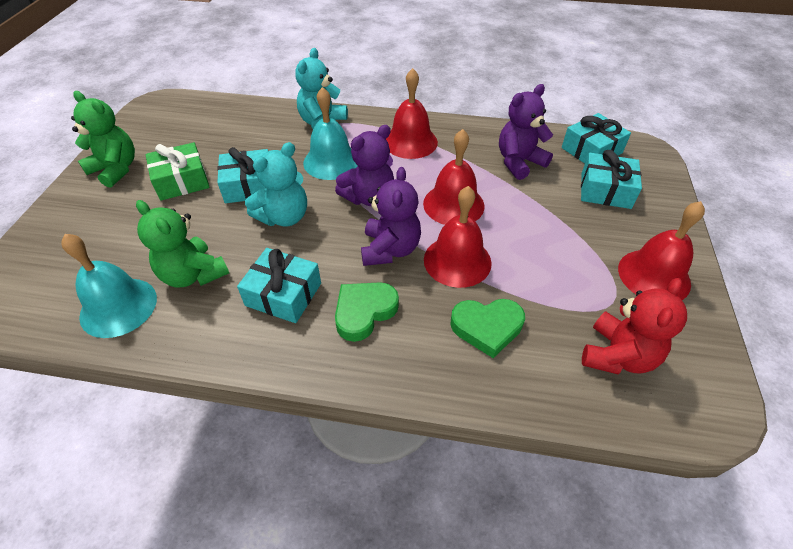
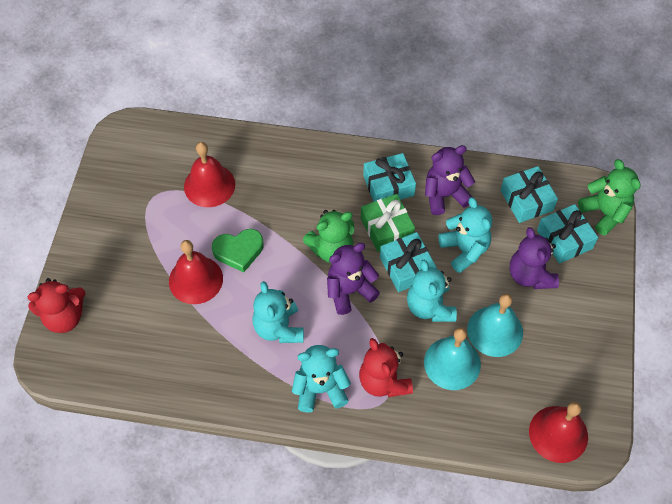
green heart: 2 -> 1
red bell: 4 -> 3
red teddy bear: 1 -> 2
turquoise teddy bear: 2 -> 4

